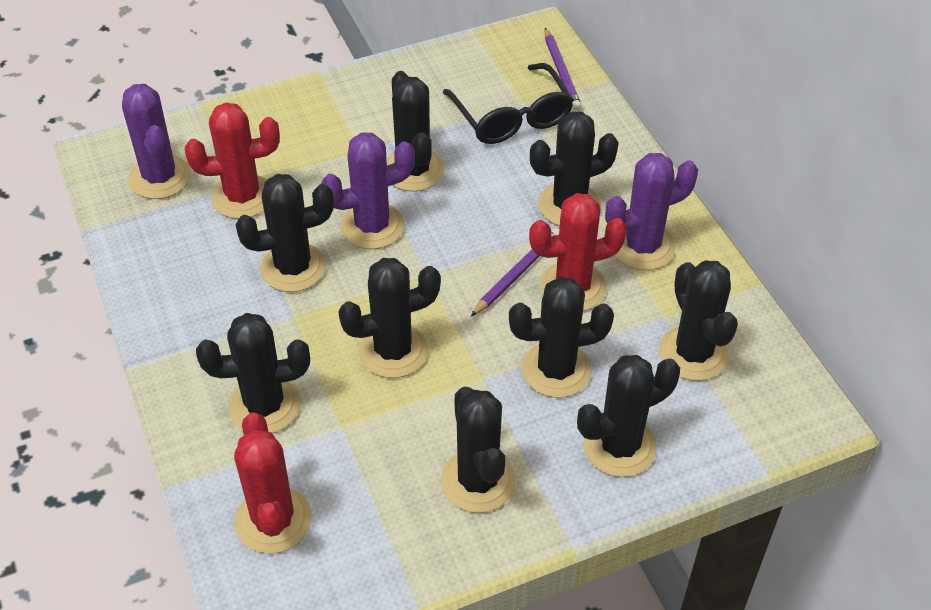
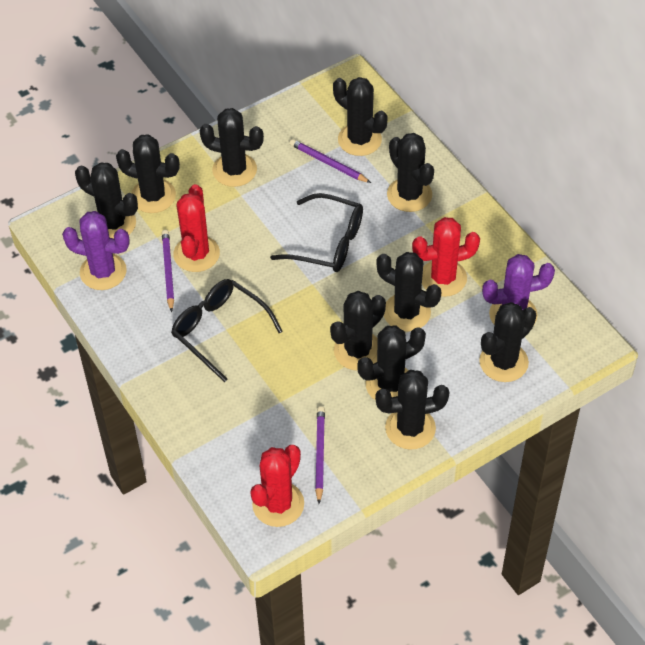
black cactus: 9 -> 10
black glasses: 1 -> 2
purple cactus: 3 -> 2
purple pencil: 2 -> 3

